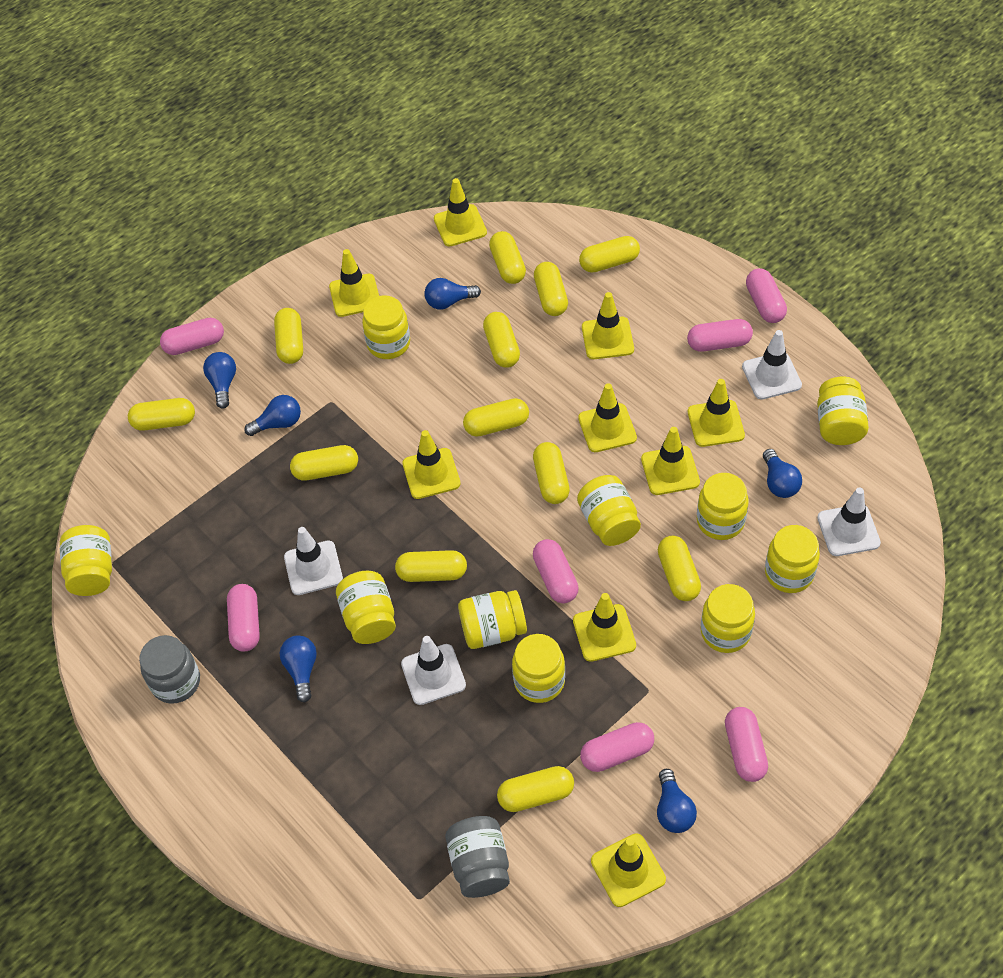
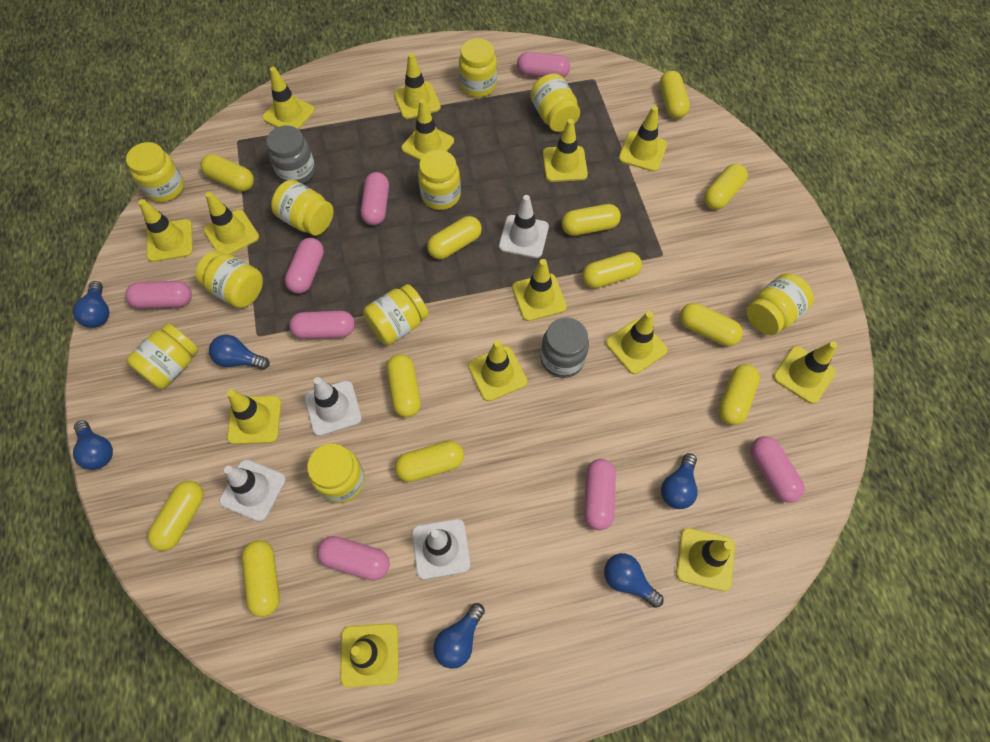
pink capsule: 7 -> 8
yellow traffic cone: 9 -> 14

